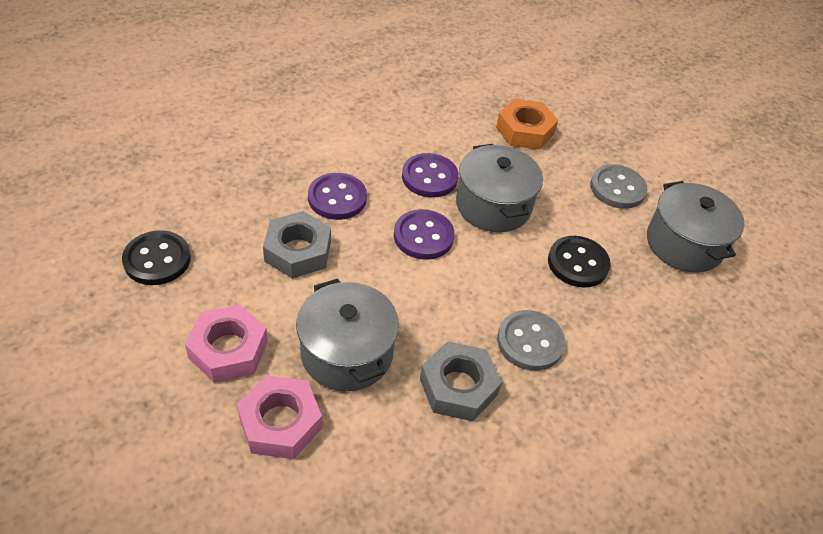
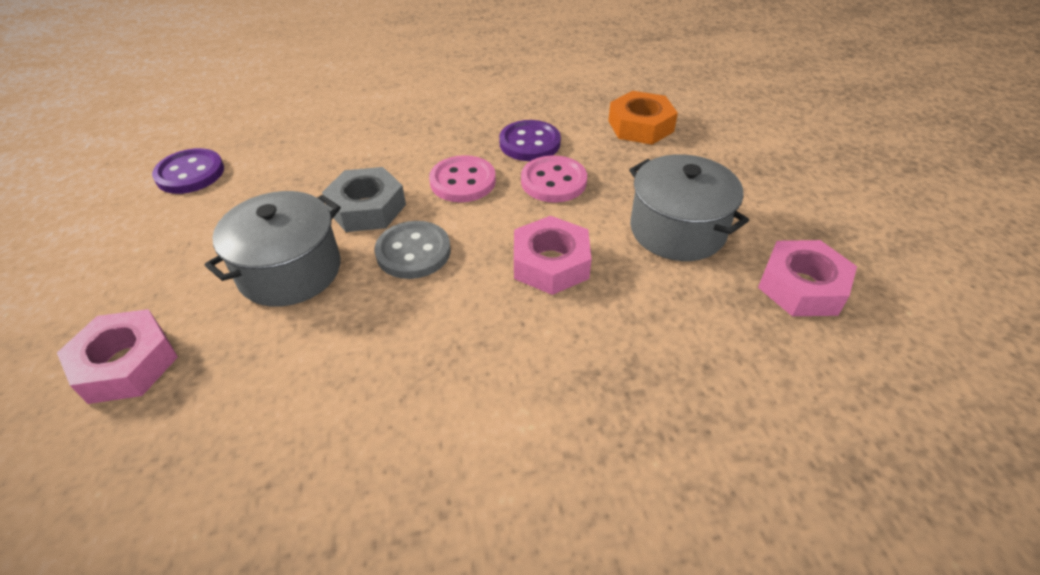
black button: 2 -> 0
grey button: 2 -> 1
grey nut: 2 -> 1
grey pot: 3 -> 2
pink button: 0 -> 2
pink nut: 2 -> 3
purple button: 3 -> 2

